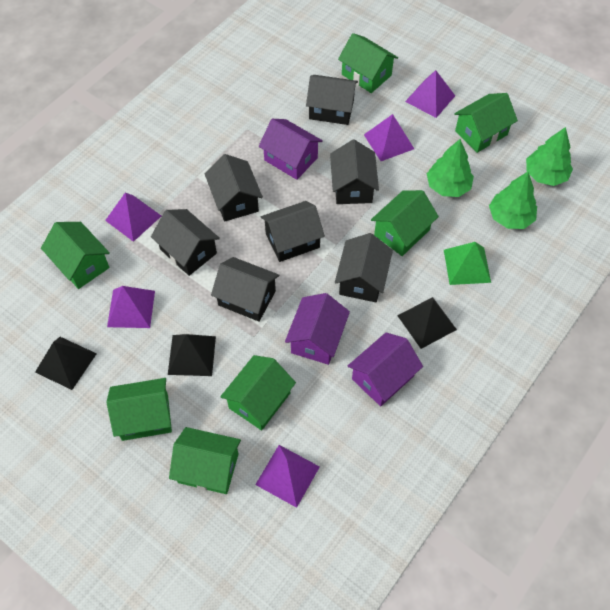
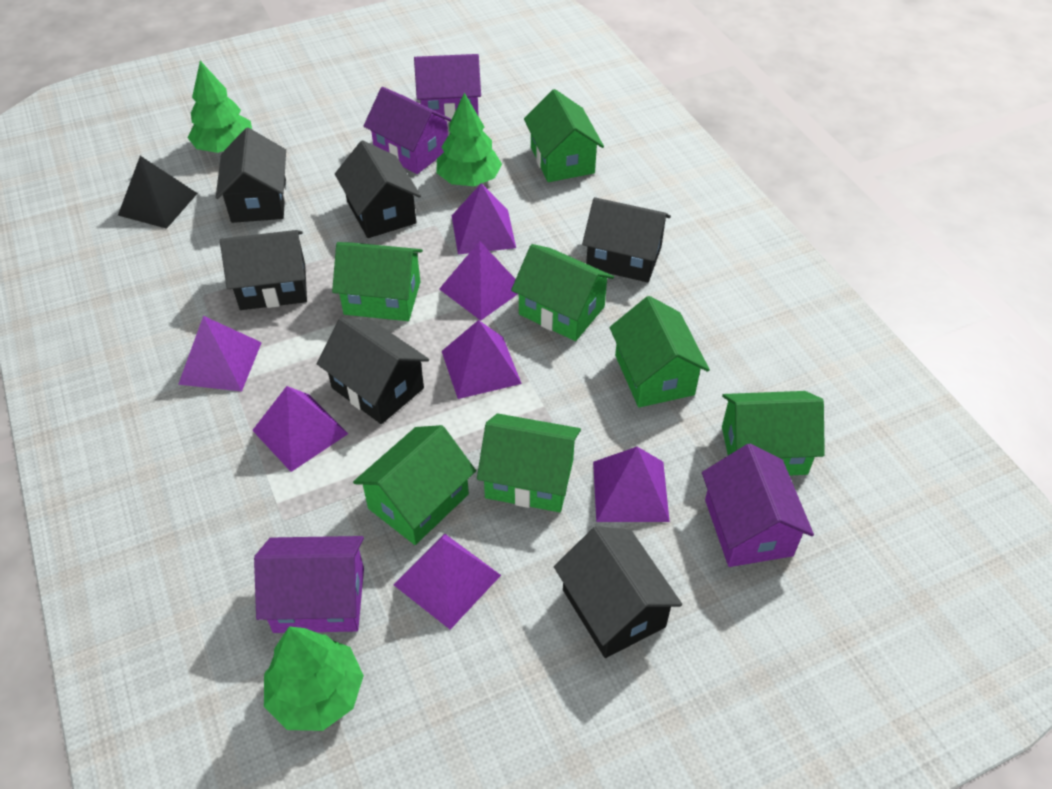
black house: 7 -> 6
black pyramid: 3 -> 1
green pyramid: 1 -> 0
purple house: 3 -> 4
purple pyramid: 5 -> 7

